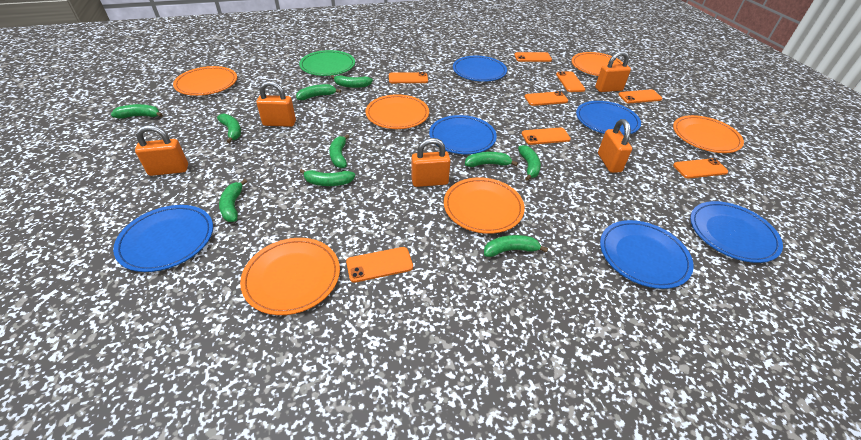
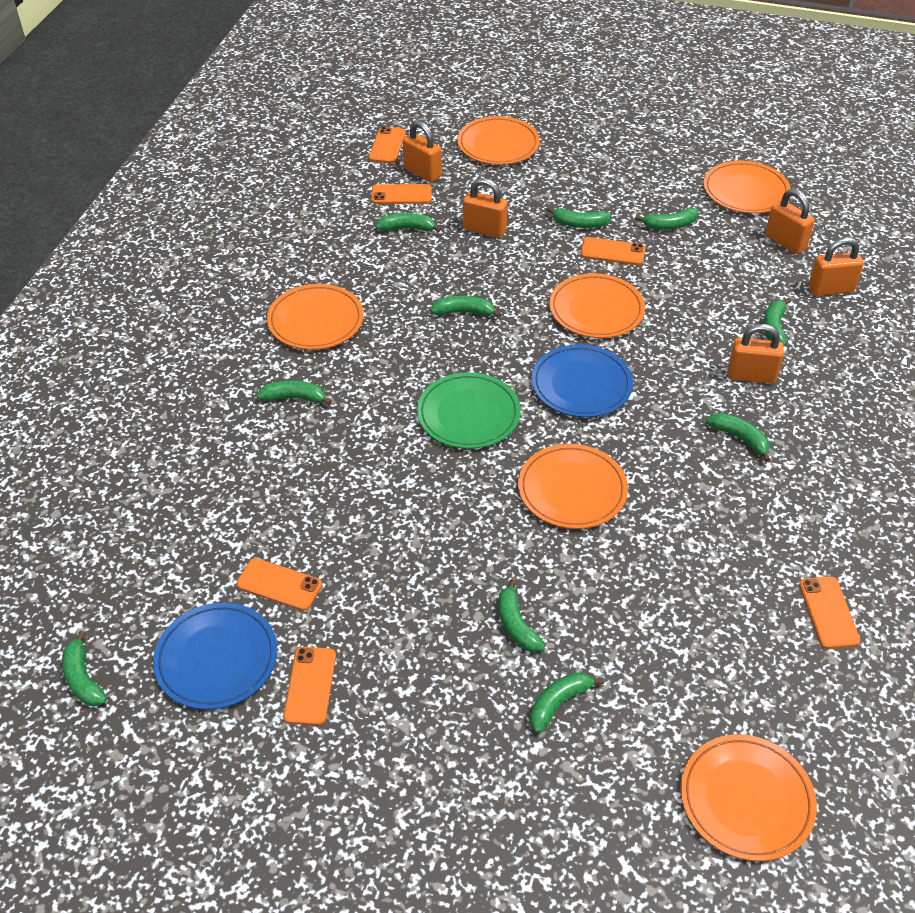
blue plate: 6 -> 2
orange phone: 8 -> 6

